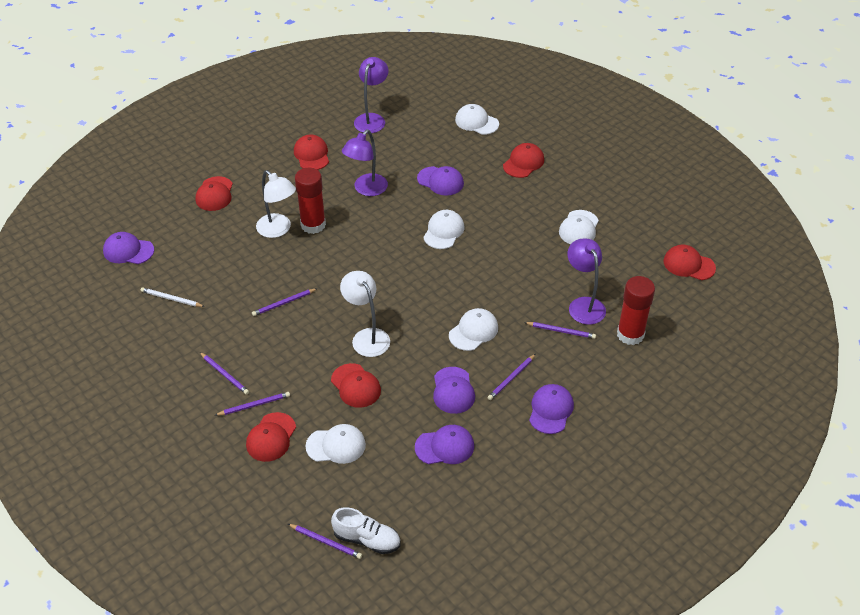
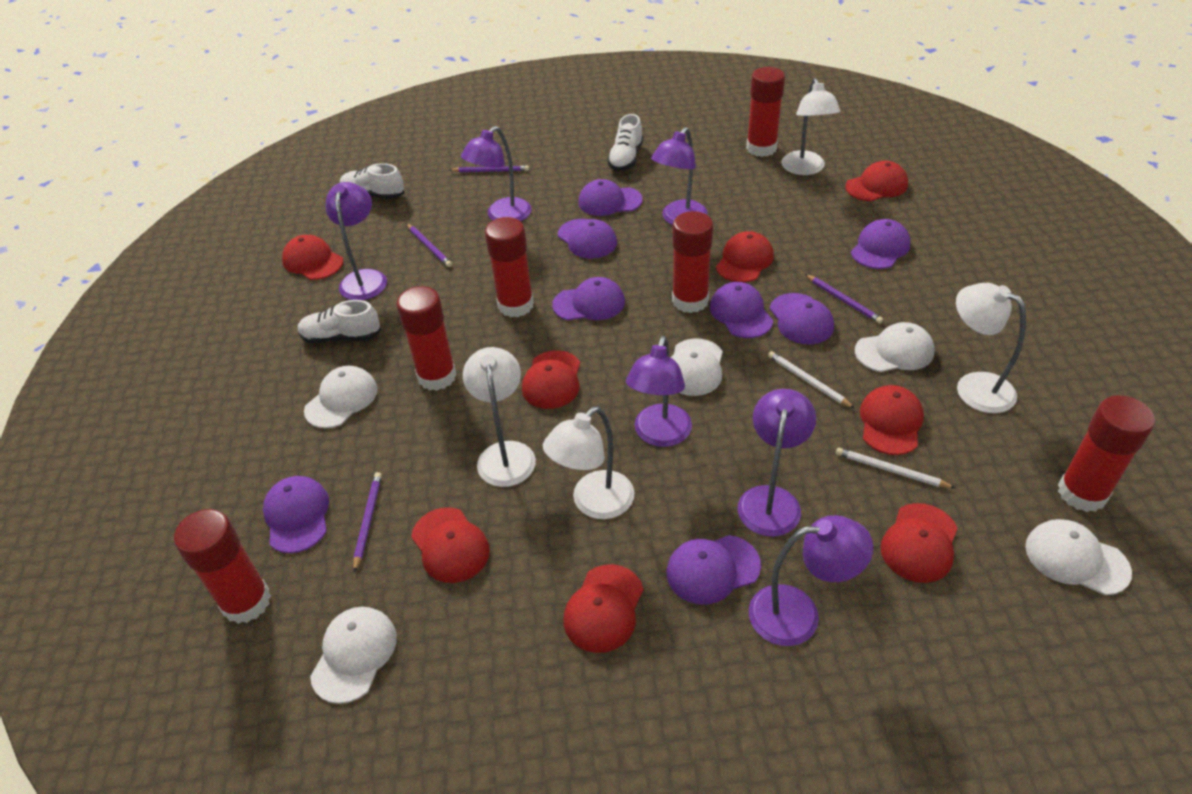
purple cap: 5 -> 8
purple lamp: 3 -> 6
purple pencil: 6 -> 4
red cap: 6 -> 8
red glue stick: 2 -> 6
white lamp: 2 -> 4
white pencil: 1 -> 2
white shoe: 1 -> 3

